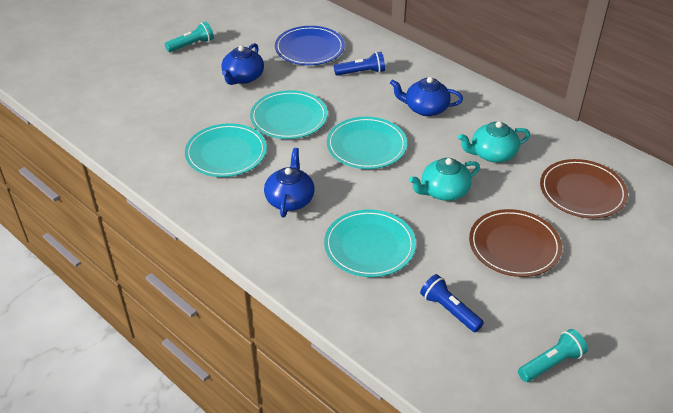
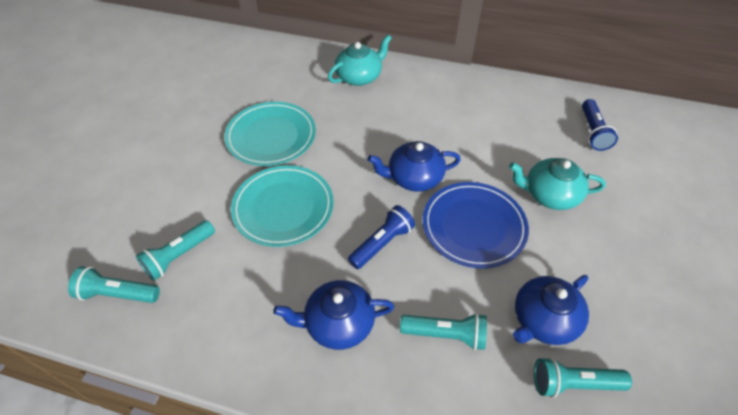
brown plate: 2 -> 0
turquoise flashlight: 2 -> 4
turquoise plate: 4 -> 2

